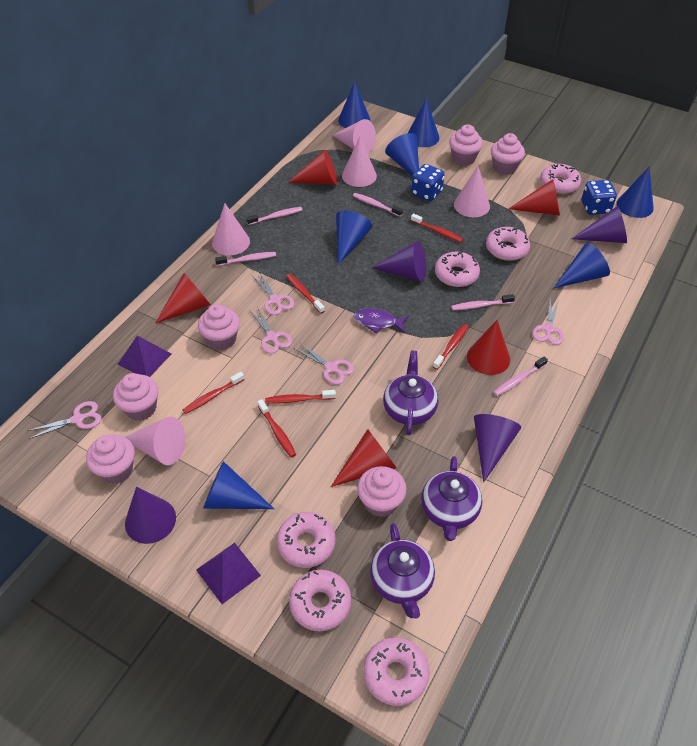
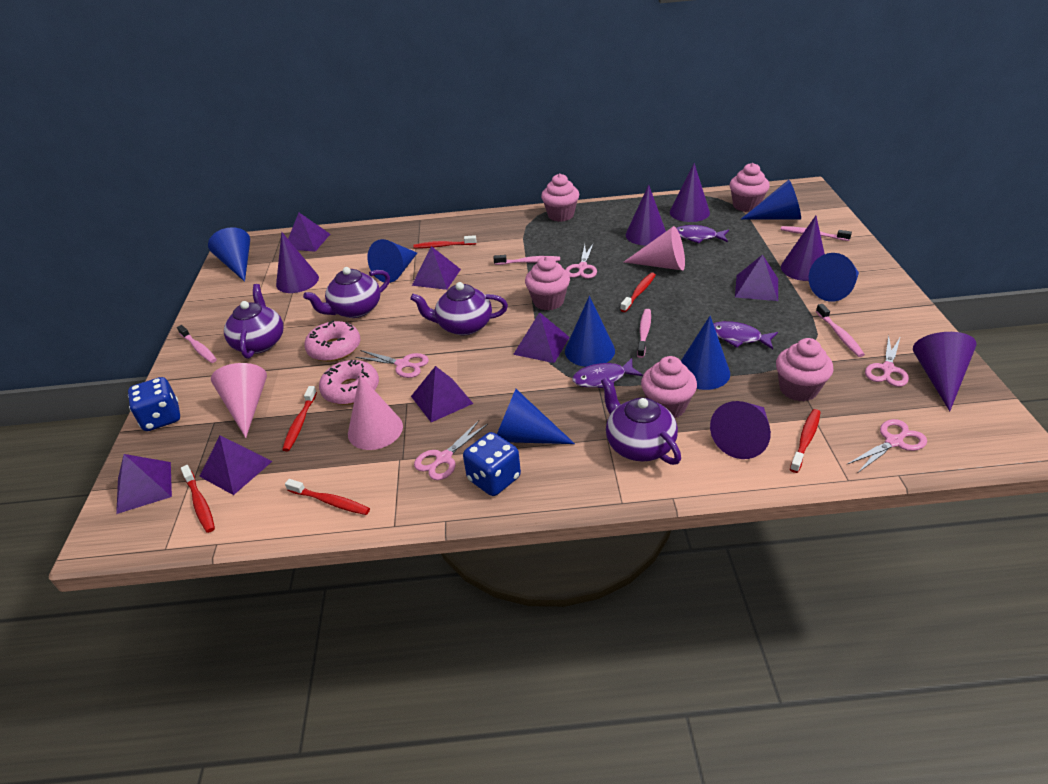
pink cone: 5 -> 3
pink cupcake: 6 -> 5
pink donut: 6 -> 2
purple cone: 4 -> 6
purple fish: 1 -> 3
purple pyramid: 2 -> 7
purple teapot: 3 -> 4
red cone: 5 -> 0

